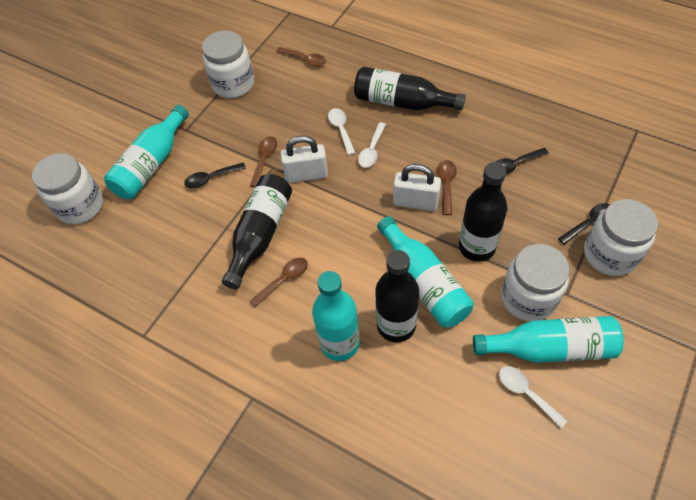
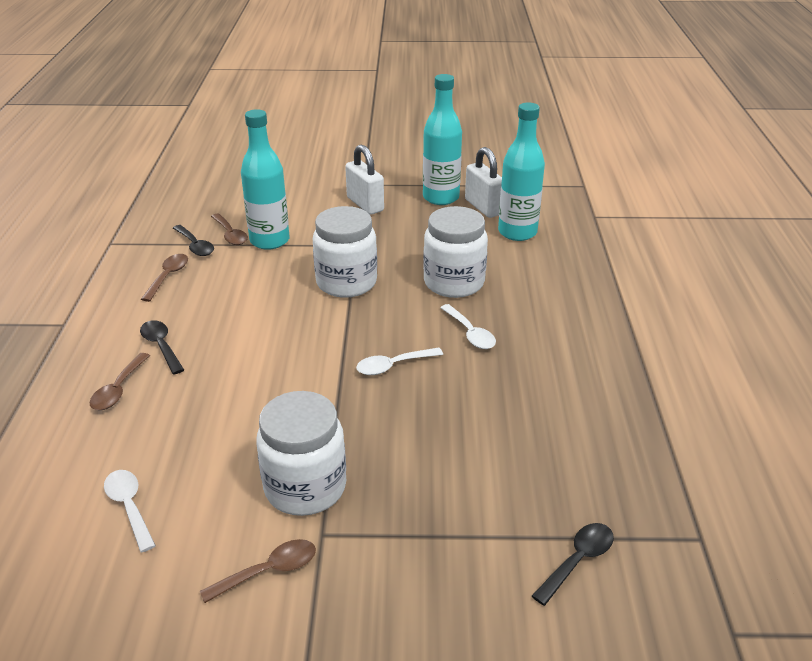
black bottle: 4 -> 0
turquoise bottle: 4 -> 3
white jar: 4 -> 3

